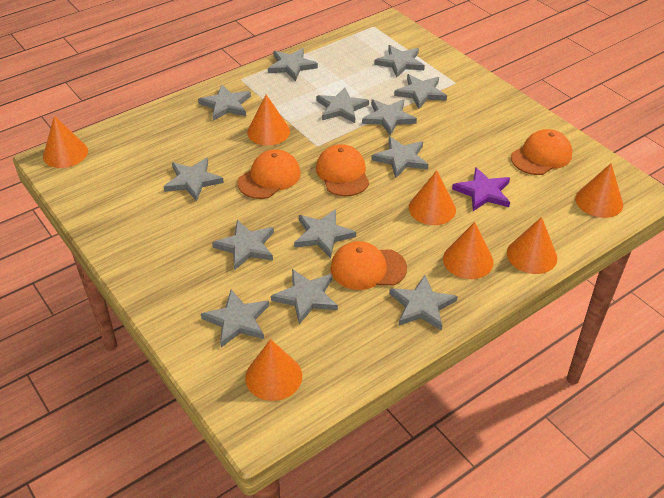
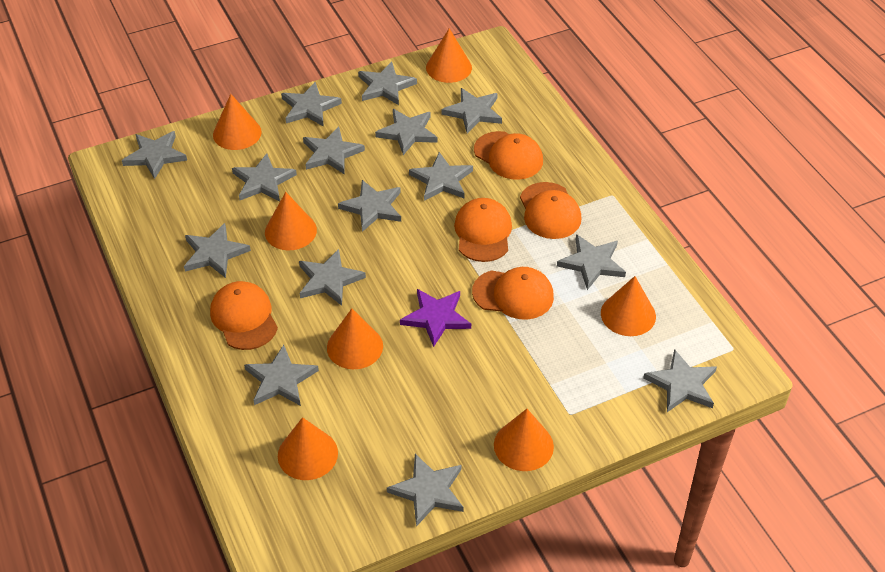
grey star: 13 -> 15
orange cap: 4 -> 5

